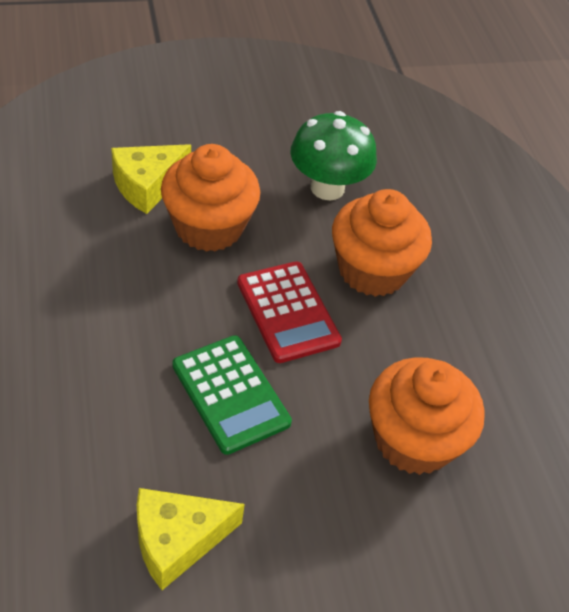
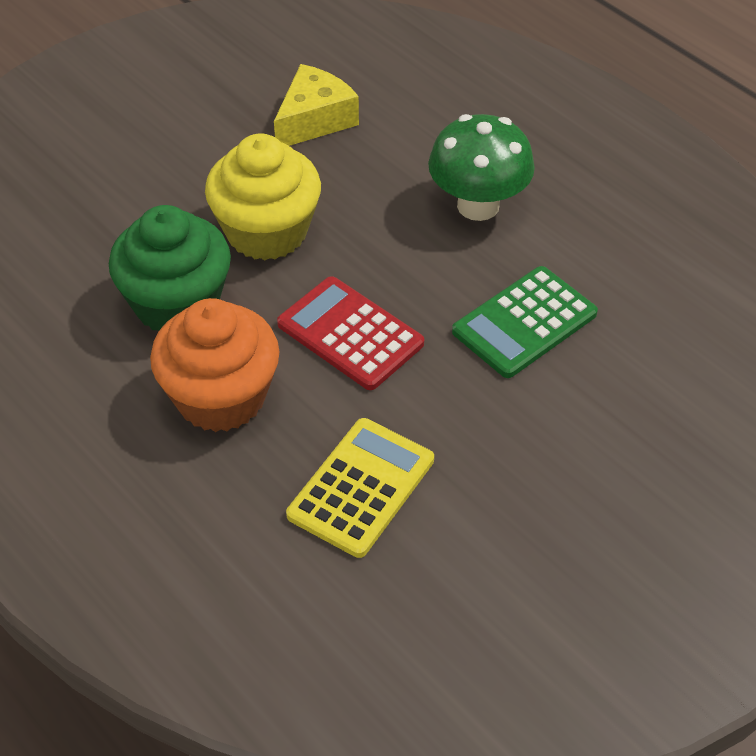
green cupcake: 0 -> 1
orange cupcake: 3 -> 1
yellow calculator: 0 -> 1
yellow cheese: 2 -> 1
yellow cupcake: 0 -> 1

